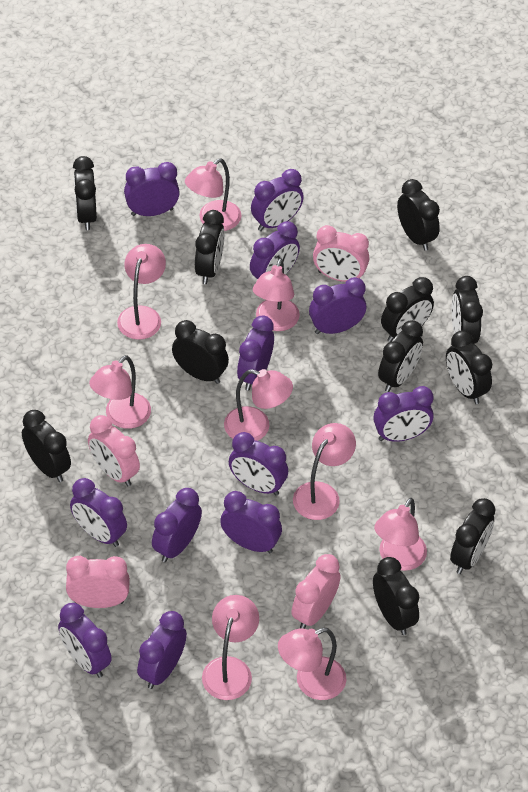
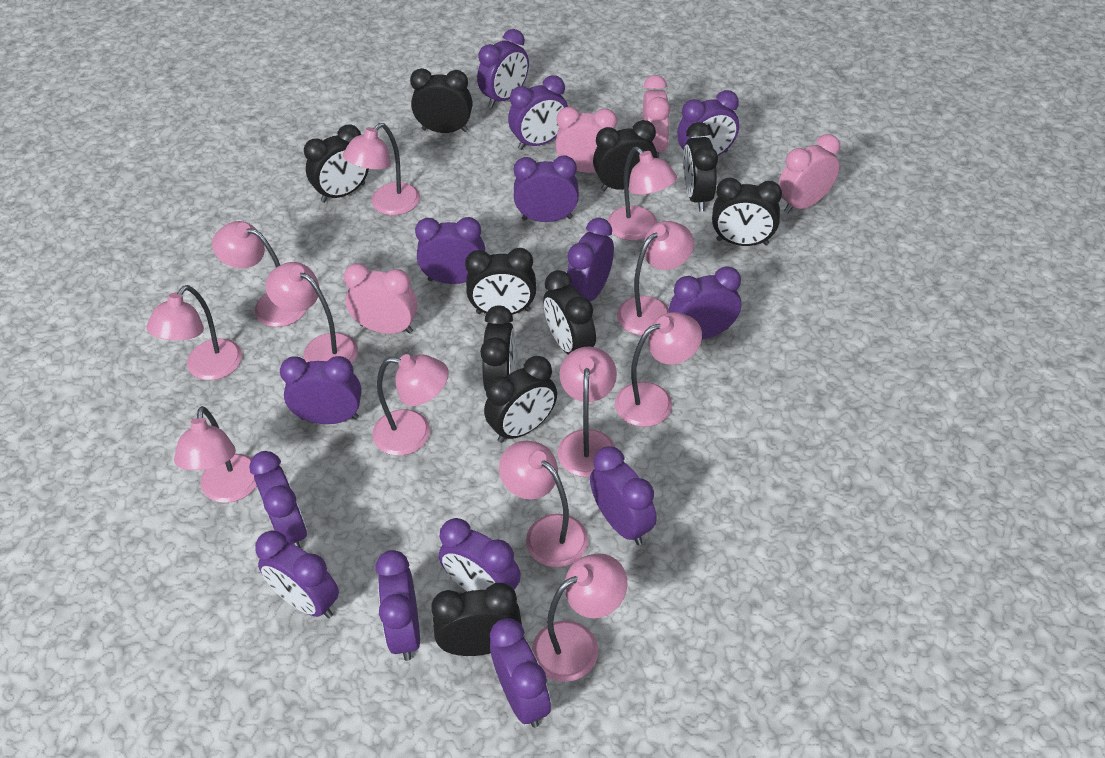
black clock: 11 -> 10
pink lamp: 9 -> 12
purple clock: 12 -> 14

